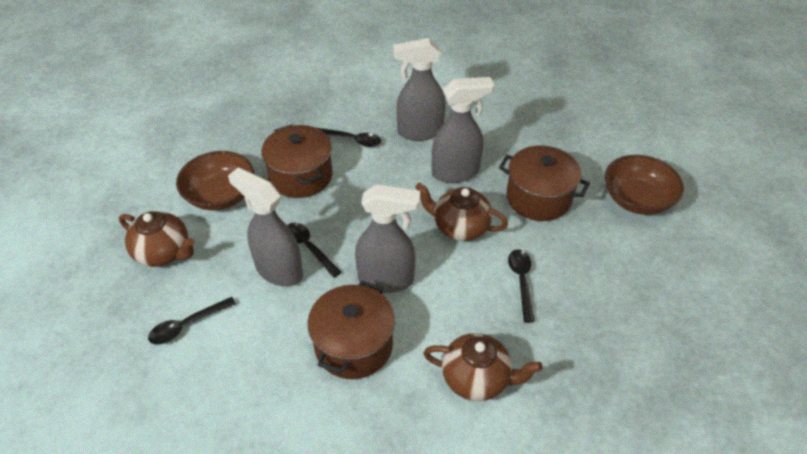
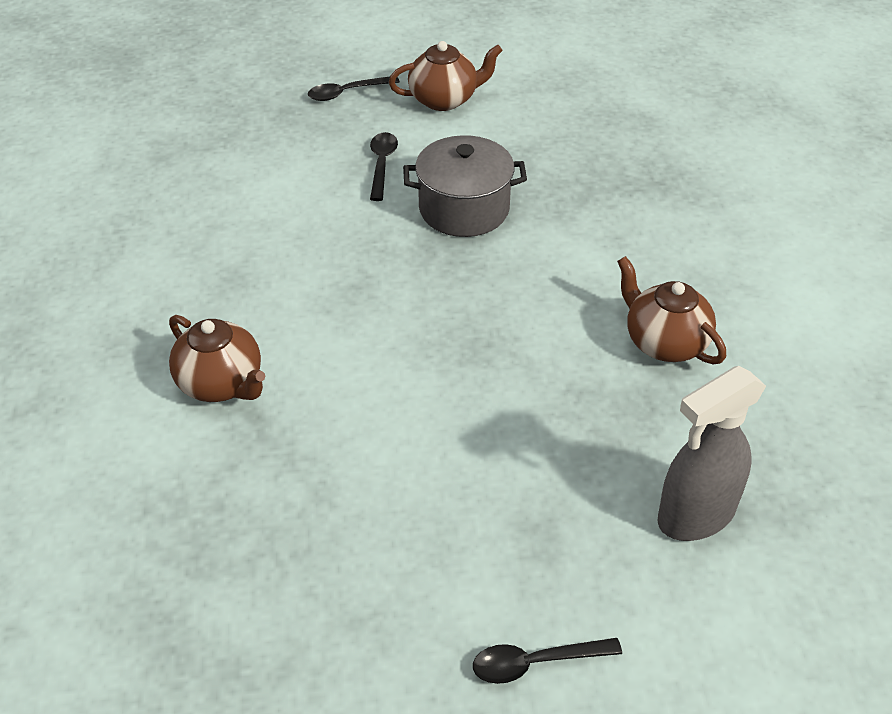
black spoon: 4 -> 3
brown bowl: 2 -> 0
brown pot: 3 -> 0
grey pot: 0 -> 1
grey spray bottle: 4 -> 1

